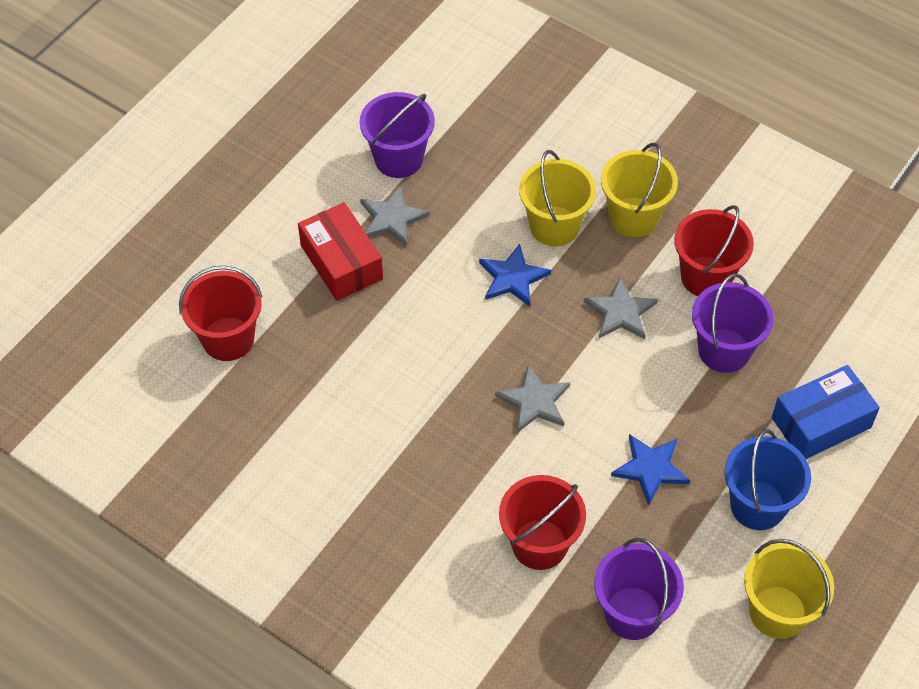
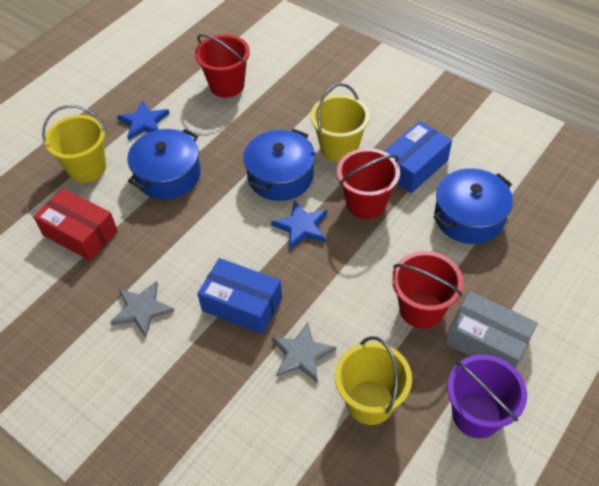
blue box: 1 -> 2
blue bucket: 1 -> 0
blue pot: 0 -> 3
grey box: 0 -> 1
grey star: 3 -> 2
purple bucket: 3 -> 1

